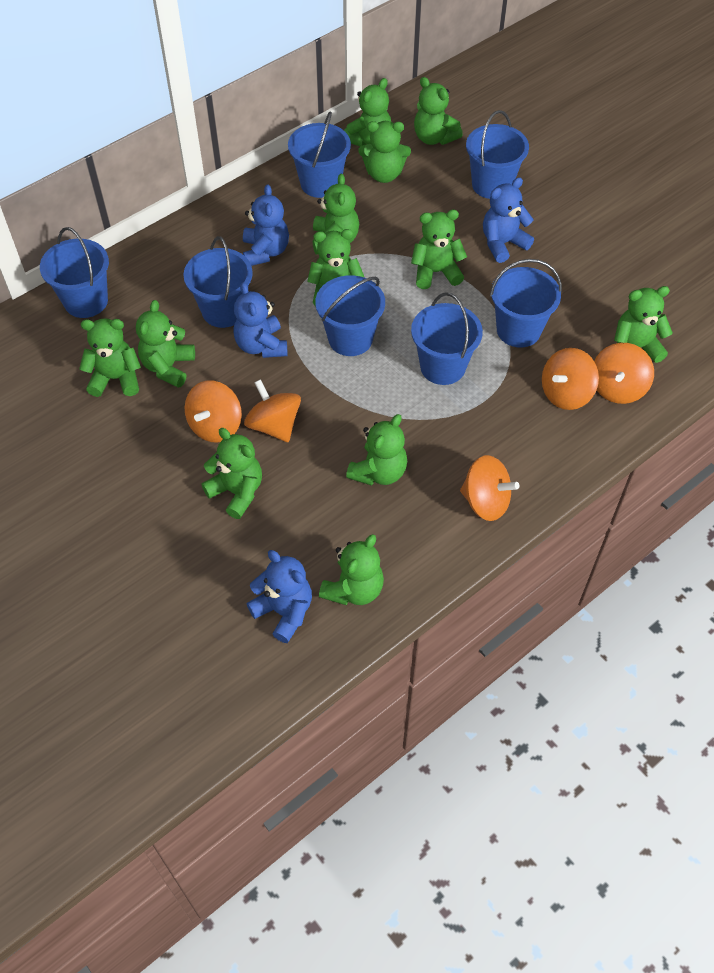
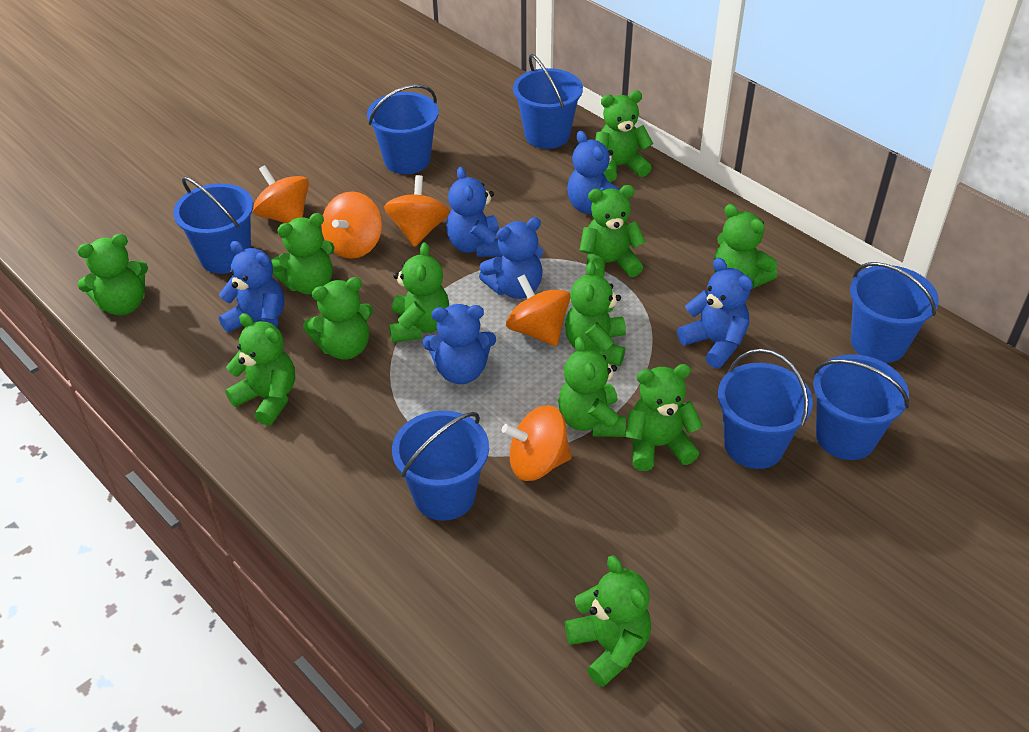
blue teddy bear: 4 -> 6

